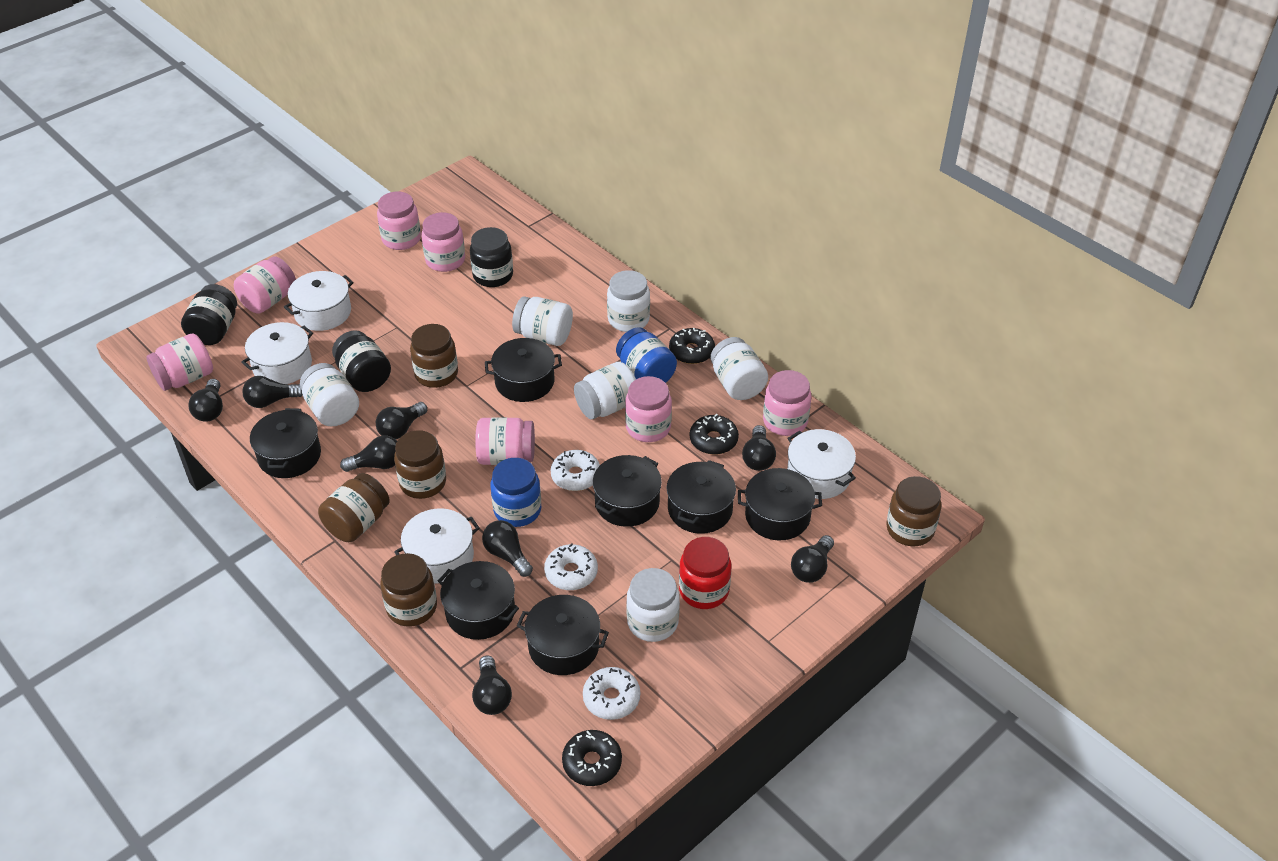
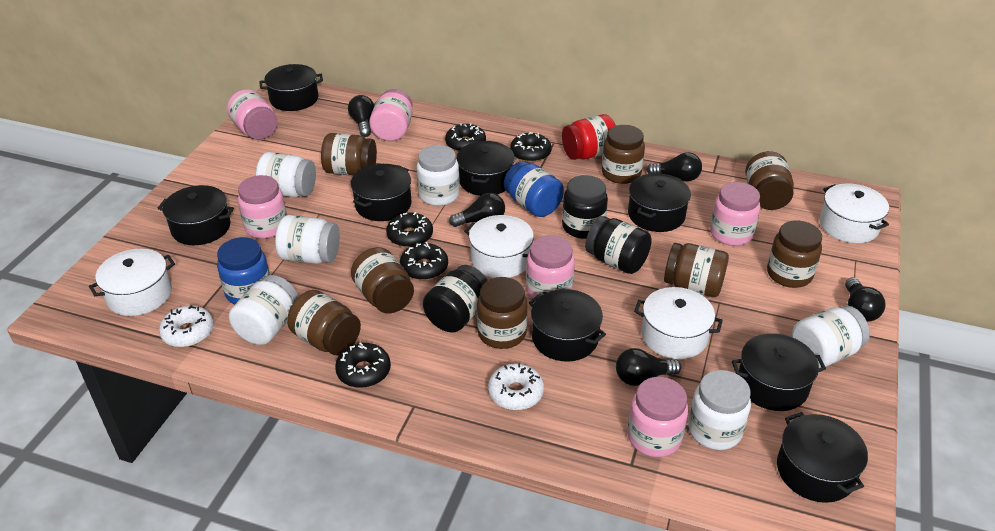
black donut: 3 -> 5
black light bulb: 8 -> 5
black pot: 7 -> 8
brown jar: 5 -> 8
pink jar: 7 -> 6
white donut: 3 -> 2

